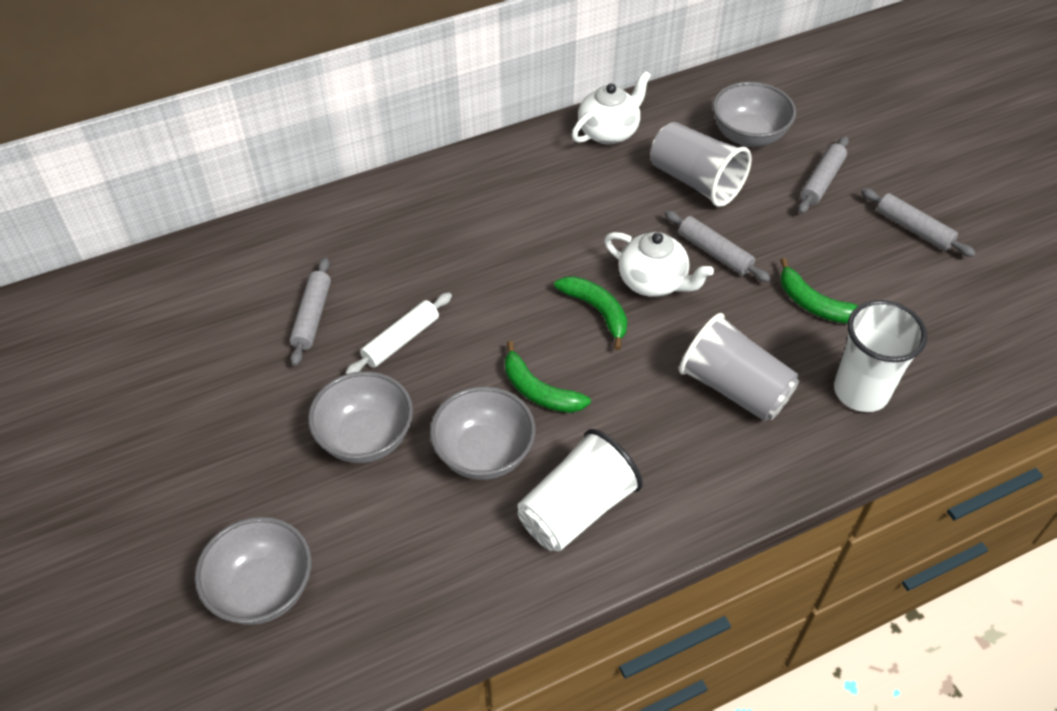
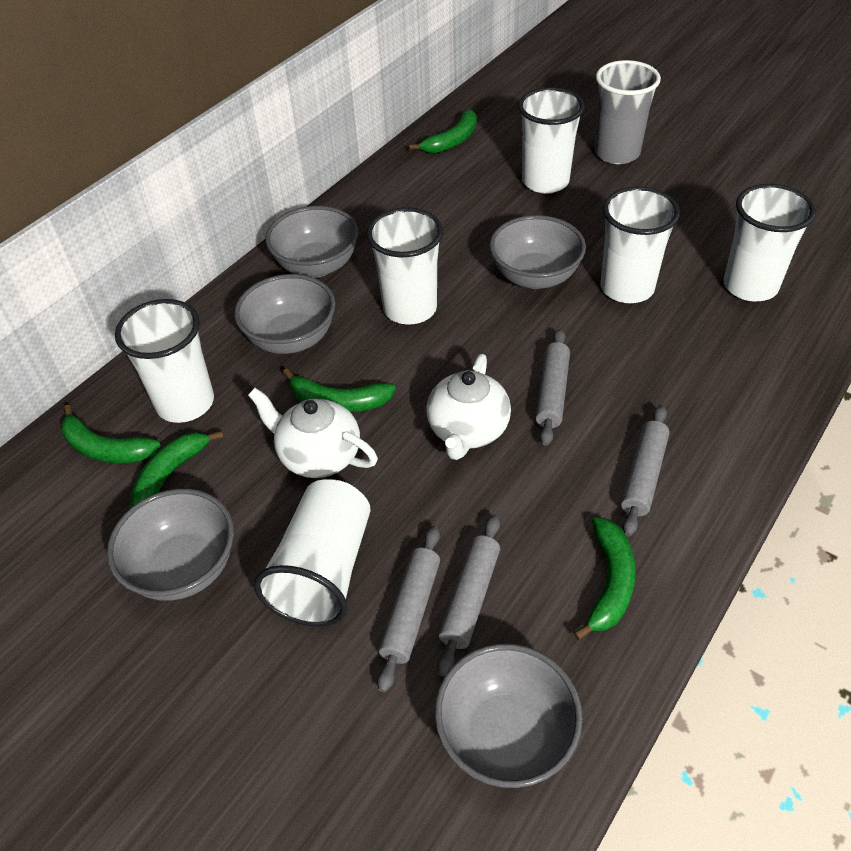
green banana: 3 -> 5
grey bowl: 4 -> 5
grey cup: 2 -> 1
white cup: 2 -> 6
white rolling pin: 1 -> 0

